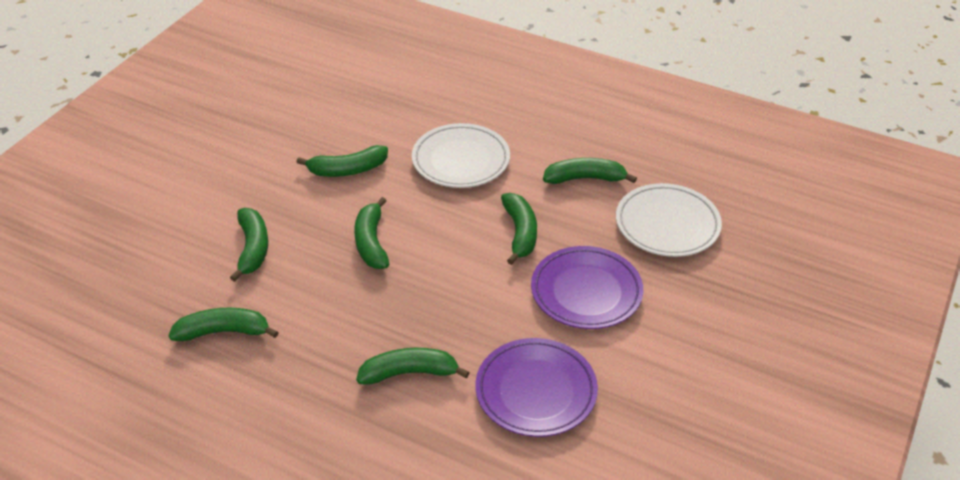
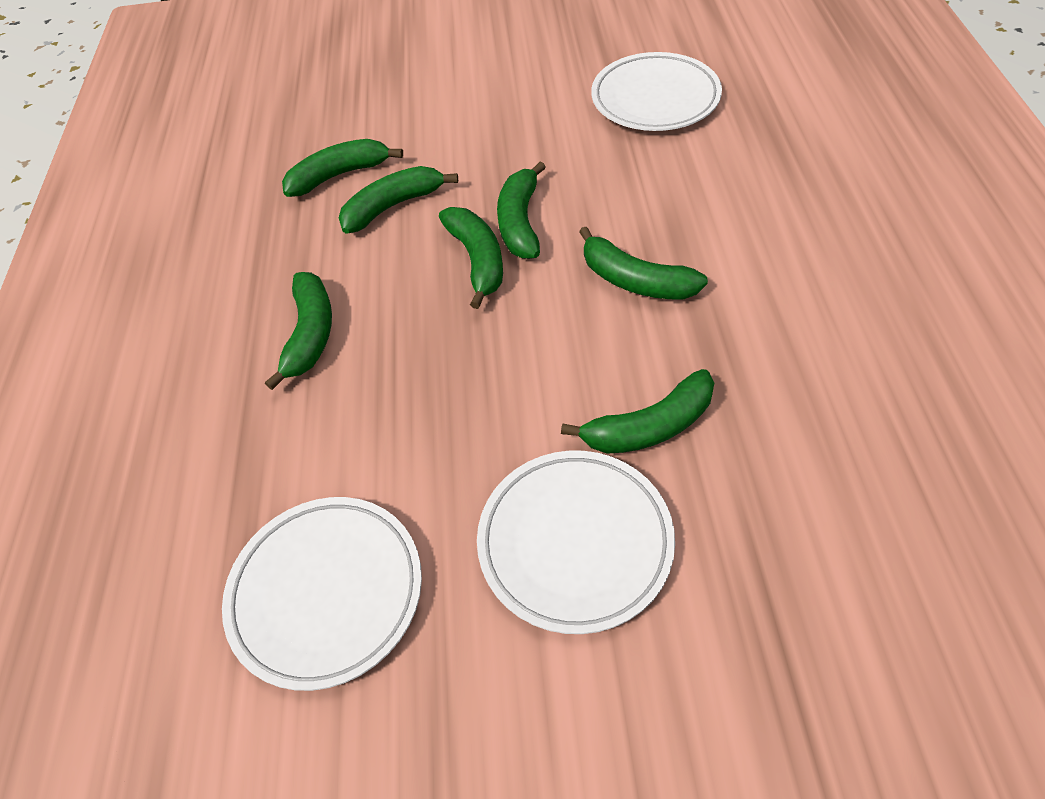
purple plate: 2 -> 0
white plate: 2 -> 3

